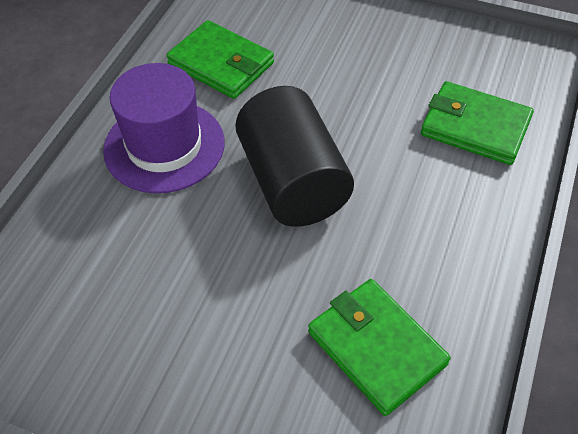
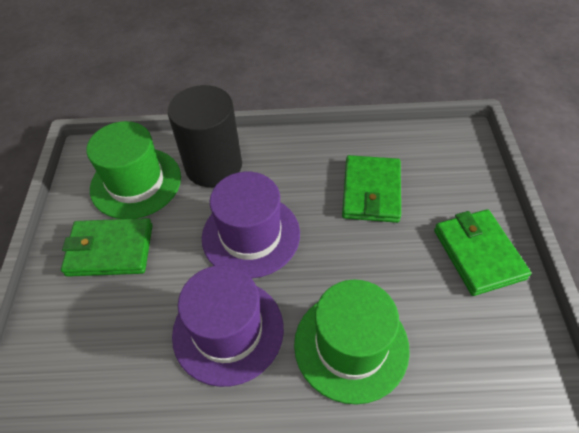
green hat: 0 -> 2
purple hat: 1 -> 2

